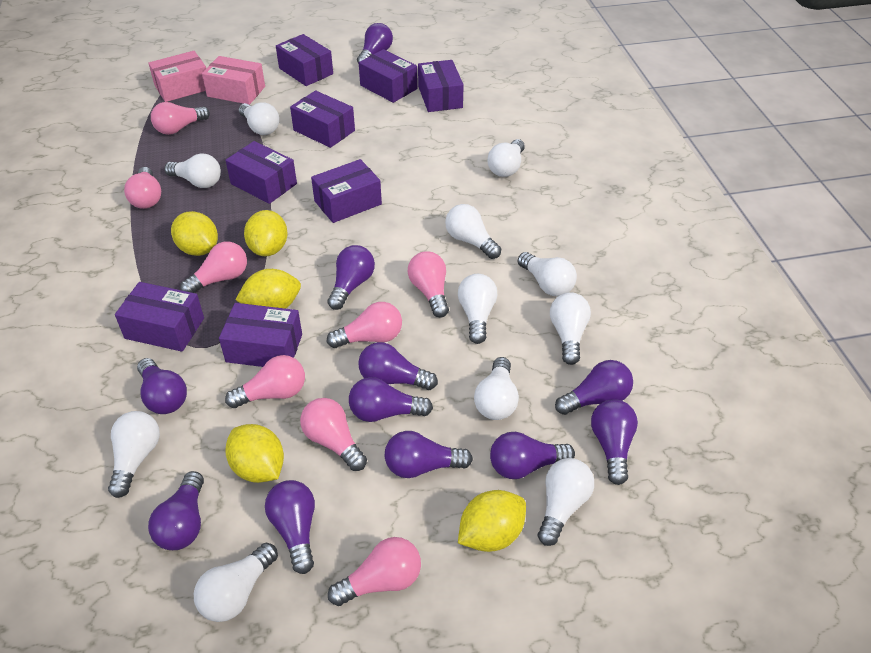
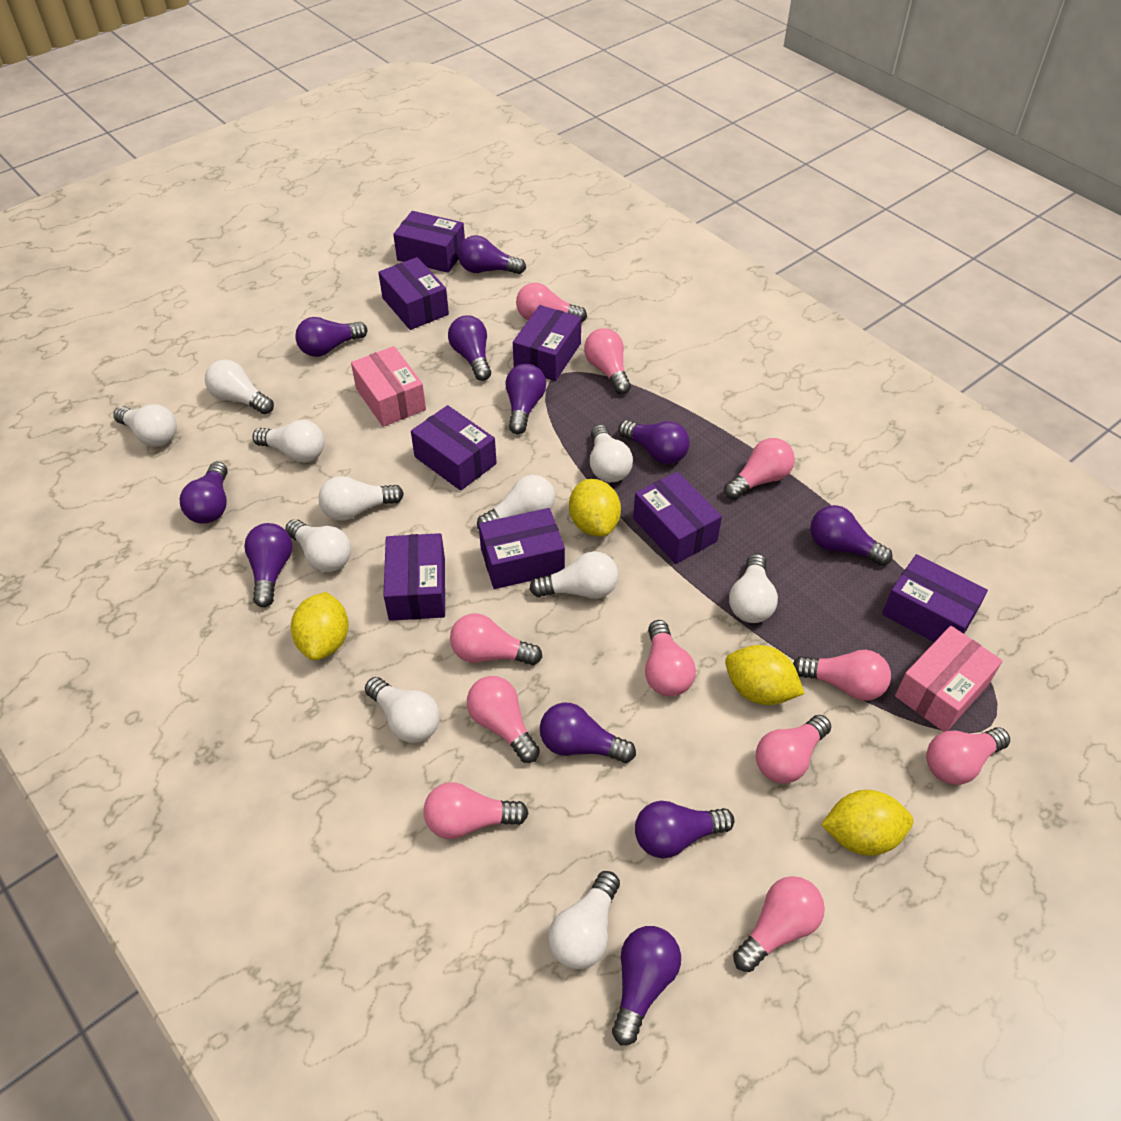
pink light bulb: 8 -> 11
yellow lemon: 5 -> 4

